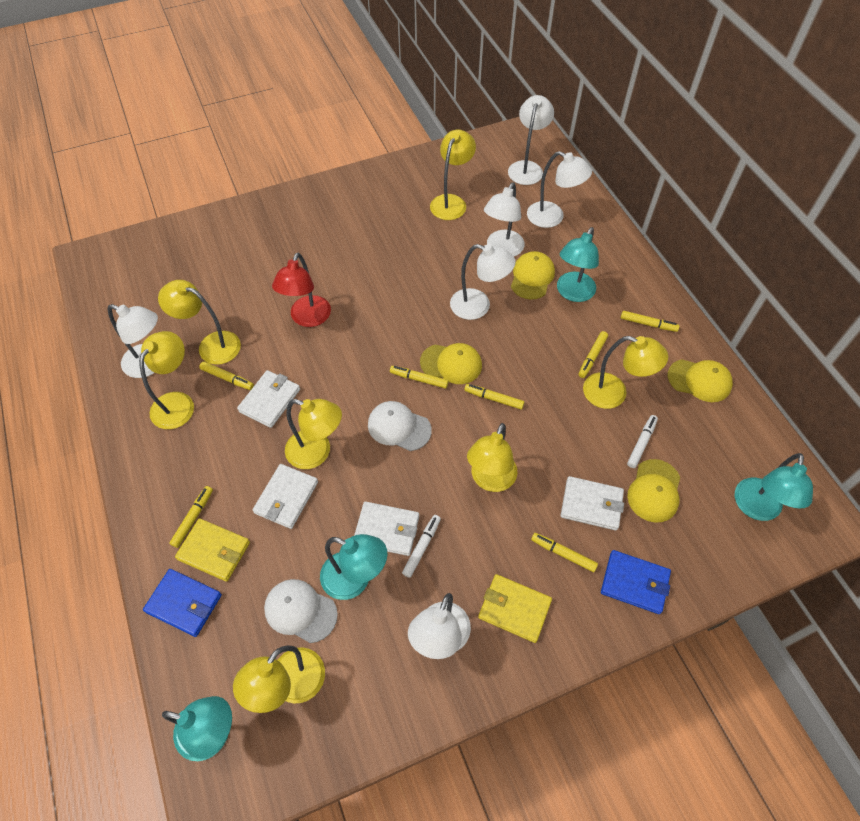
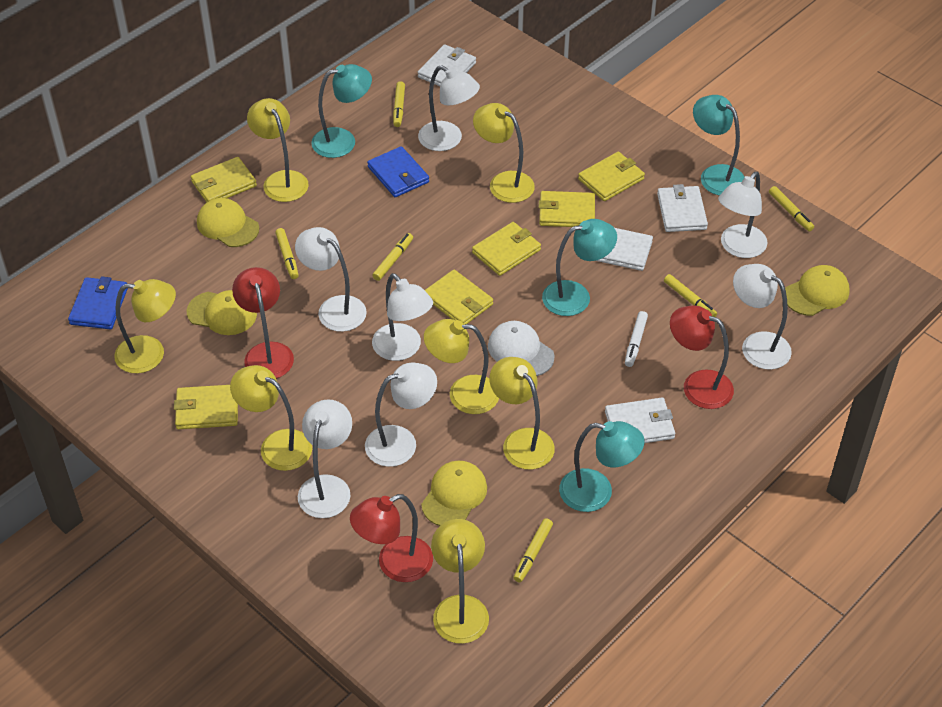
red lamp: 1 -> 3
white cap: 2 -> 1
white lamp: 6 -> 7
white marker: 2 -> 1
yellow marker: 7 -> 6
yellow wallet: 2 -> 6

